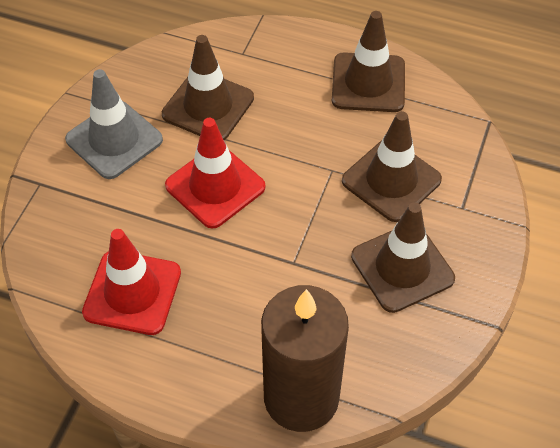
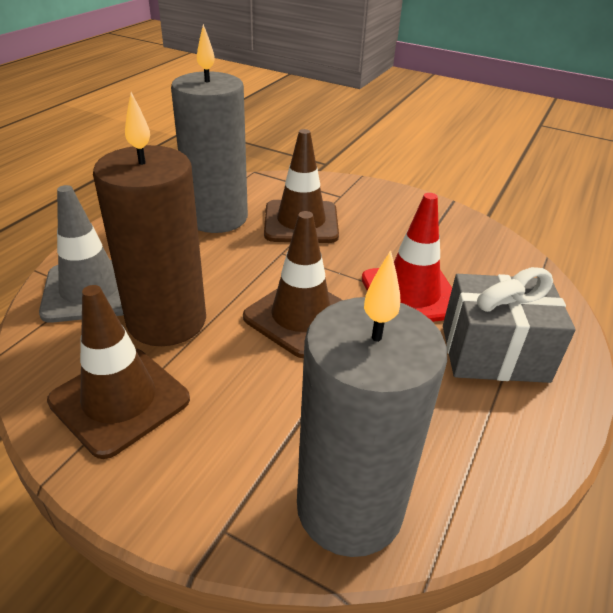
brown traffic cone: 4 -> 3
grey candle: 0 -> 2
grey gift: 0 -> 1
red traffic cone: 2 -> 1

